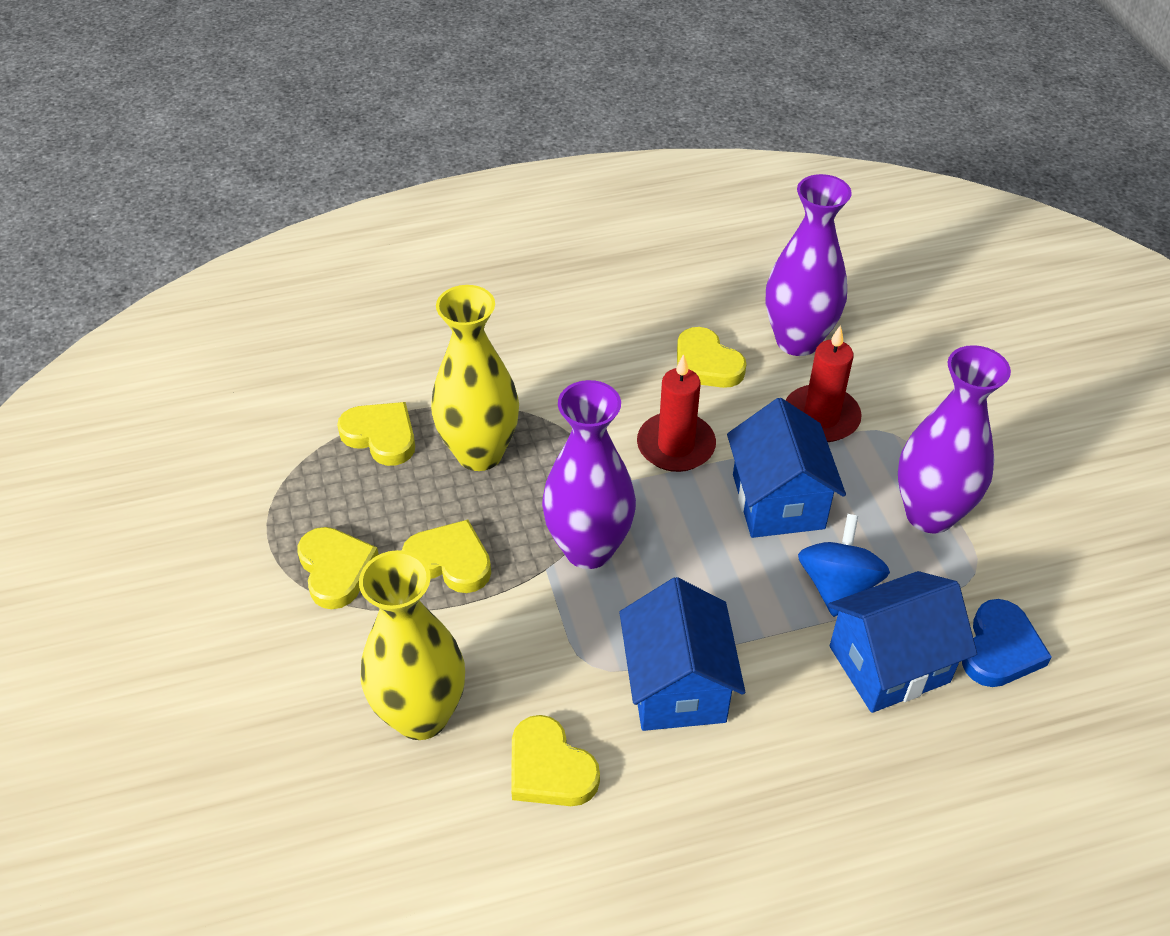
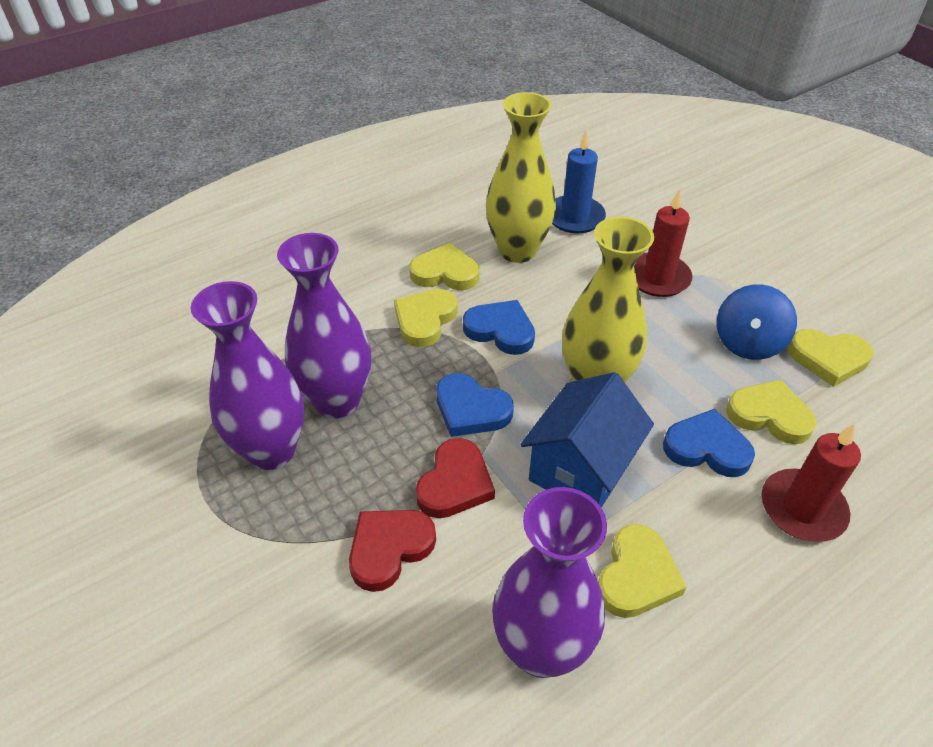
blue candle: 0 -> 1
blue heart: 1 -> 3
blue house: 3 -> 1
red heart: 0 -> 2

